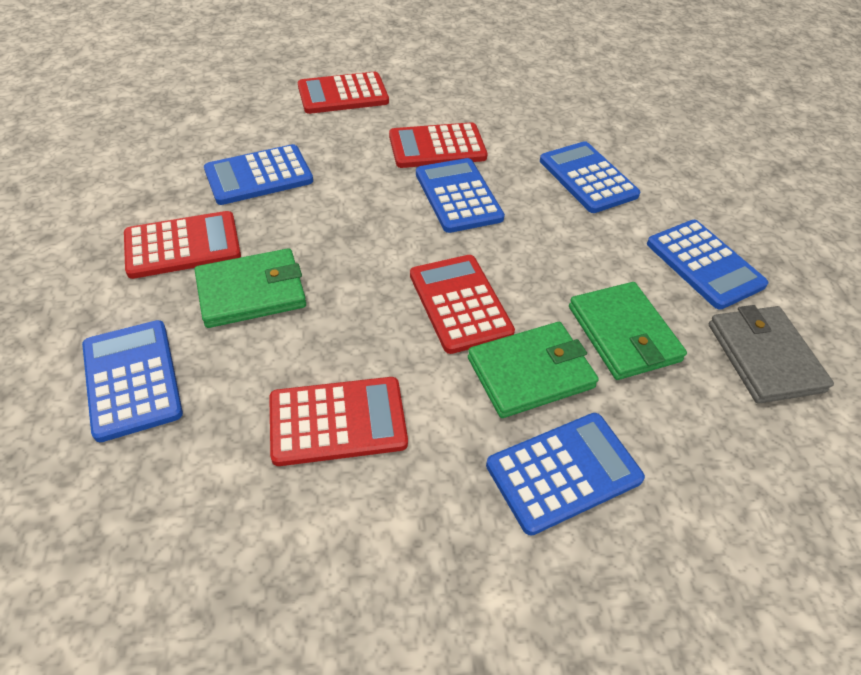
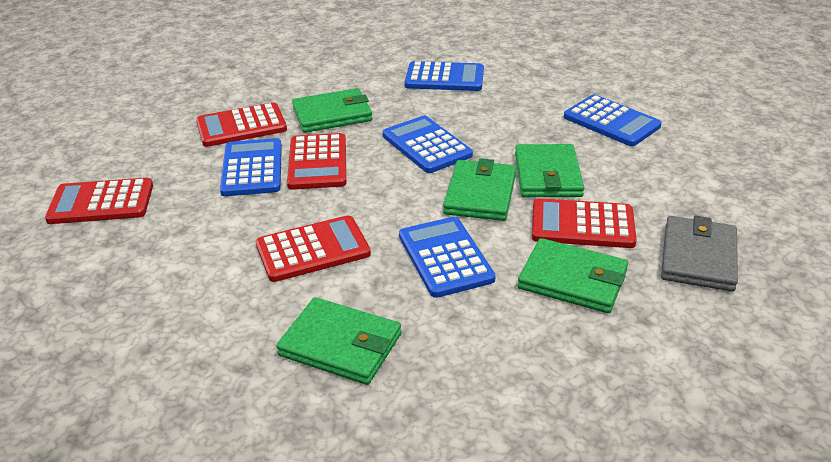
blue calculator: 6 -> 5
green wallet: 3 -> 5

